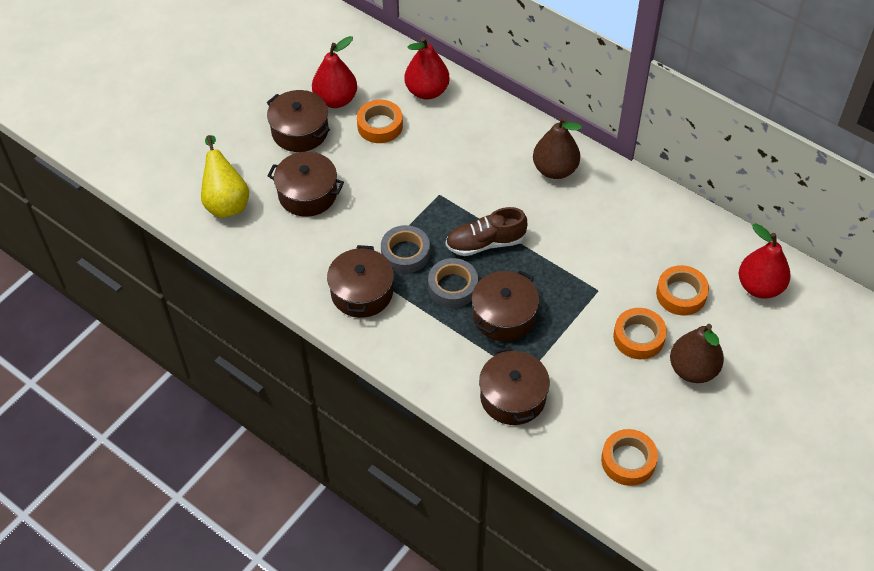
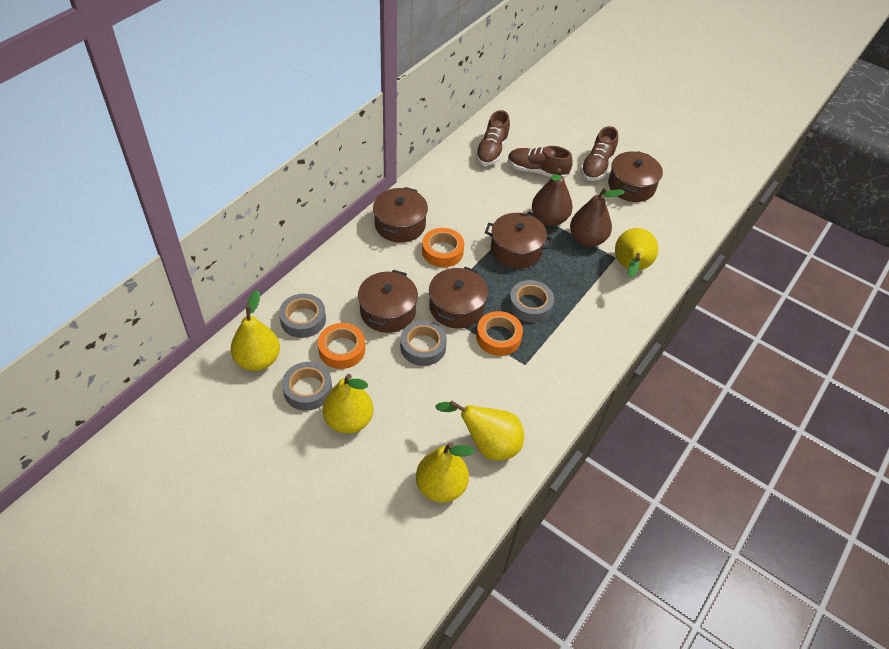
brown shoe: 1 -> 3
grey tape: 2 -> 4
orange tape: 4 -> 3
red pear: 3 -> 0
yellow pear: 1 -> 5

